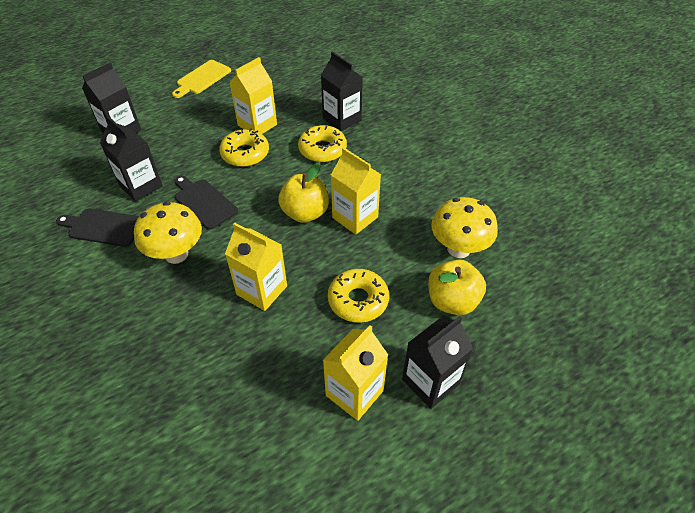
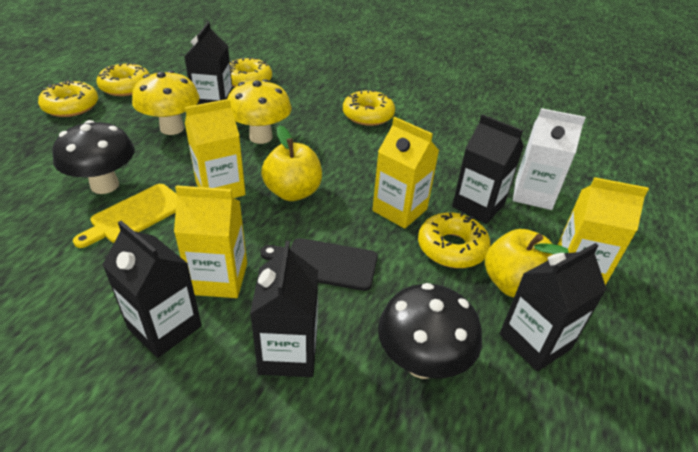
black carton: 4 -> 5
black cutting board: 2 -> 1
black mushroom: 0 -> 2
white carton: 0 -> 1
yellow donut: 3 -> 5

